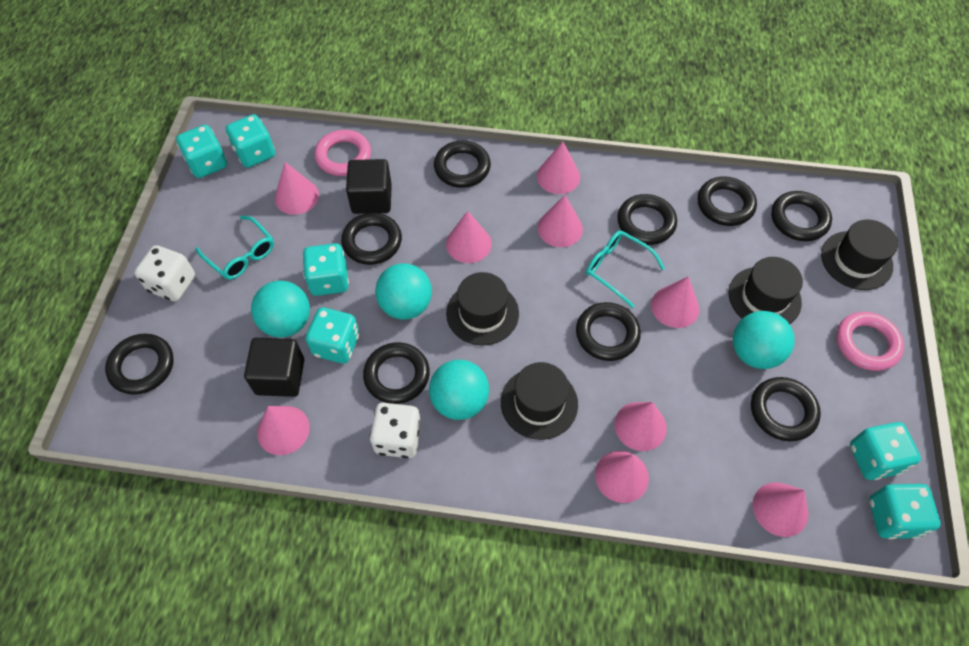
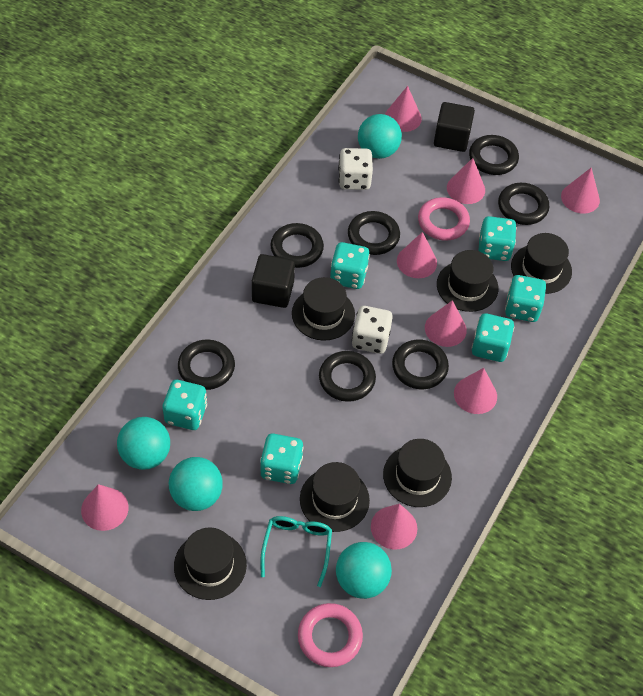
black hat: 4 -> 6
black ring: 9 -> 7
pink cone: 9 -> 8
turquoise glasses: 2 -> 1

